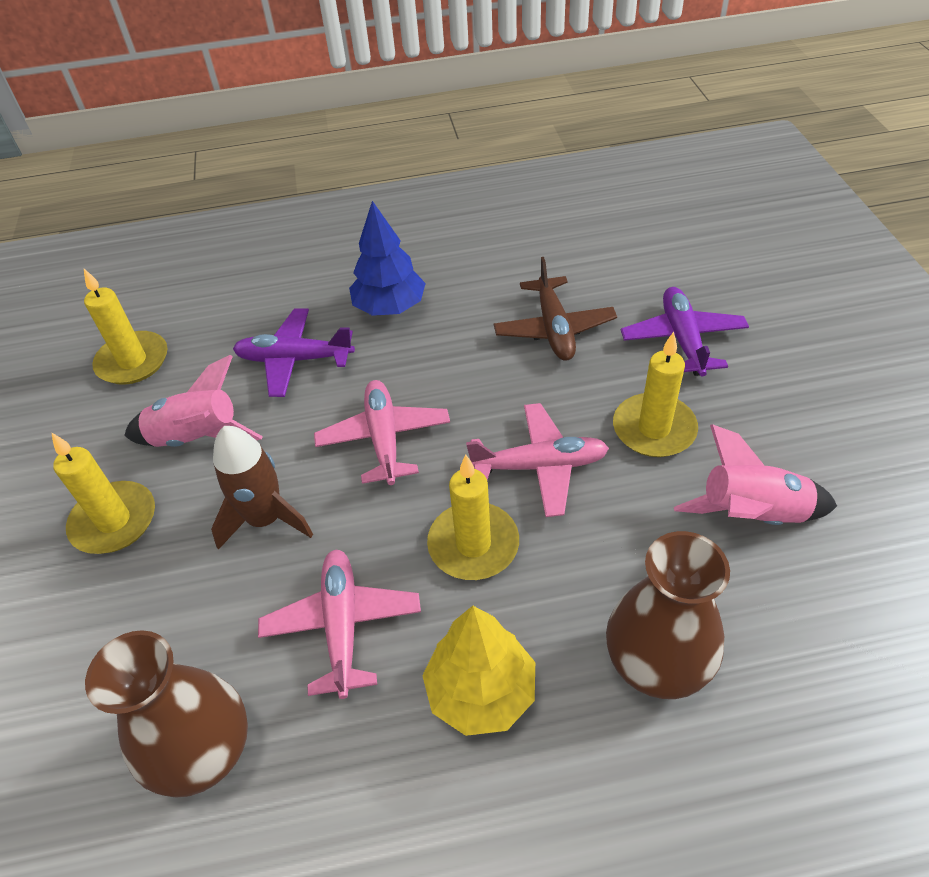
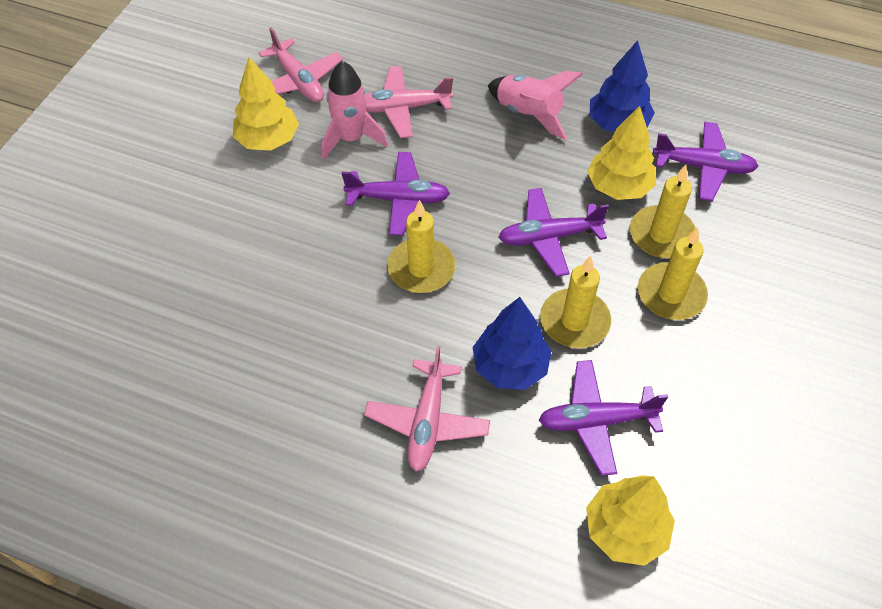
blue tree: 1 -> 2
brown plane: 1 -> 0
brown rocket: 1 -> 0
brown vase: 2 -> 0
purple plane: 2 -> 4
yellow tree: 1 -> 3

